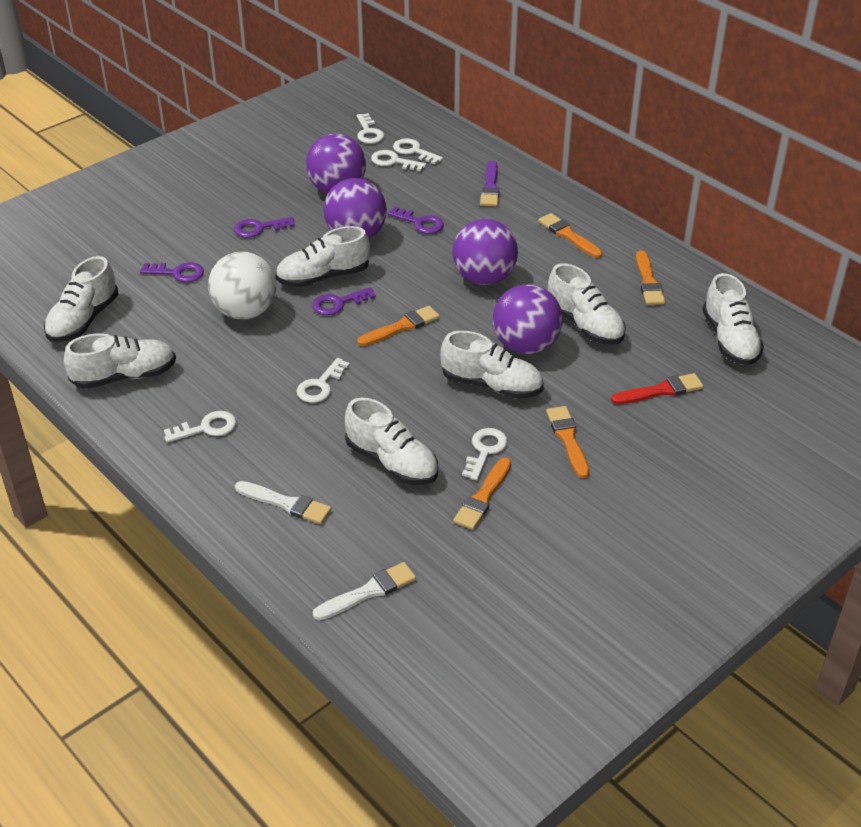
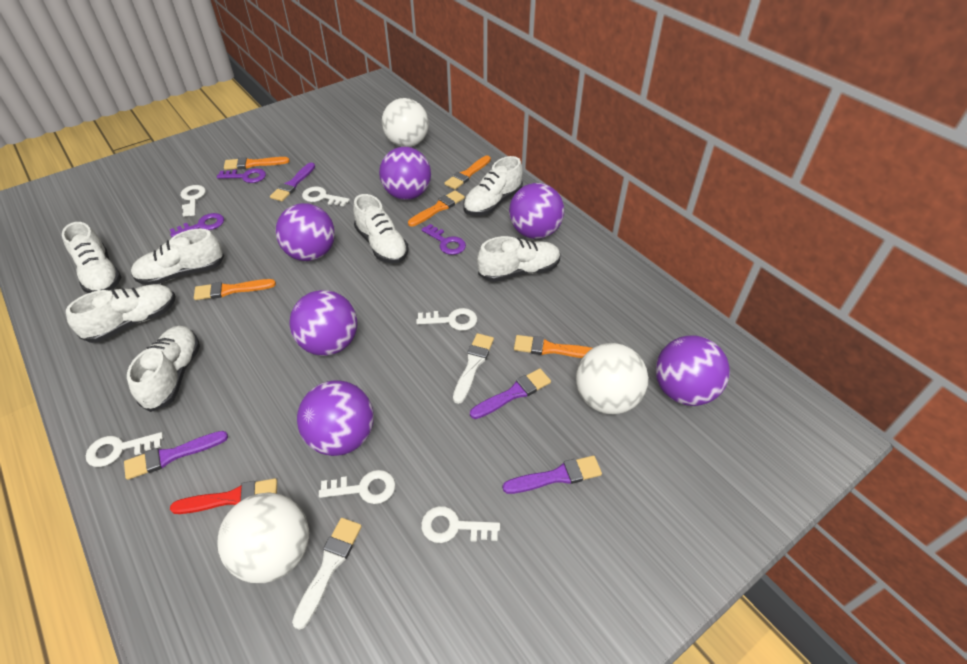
purple ball: 4 -> 6
purple brush: 1 -> 4
purple key: 4 -> 3
white ball: 1 -> 3

